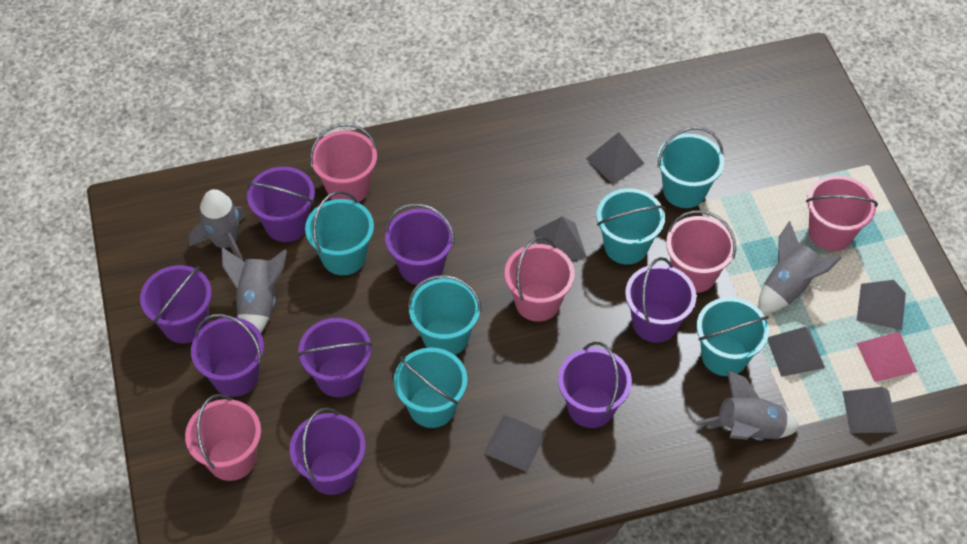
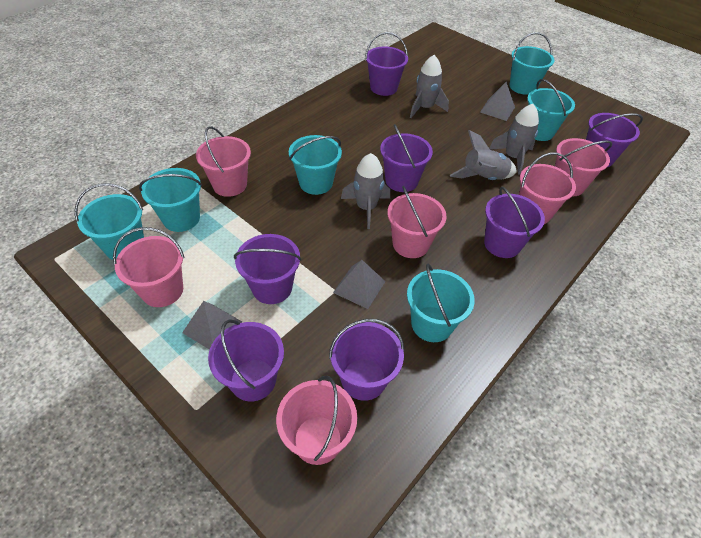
grey pyramid: 6 -> 3
pink bucket: 5 -> 6
pink pyramid: 1 -> 0
purple bucket: 8 -> 7

